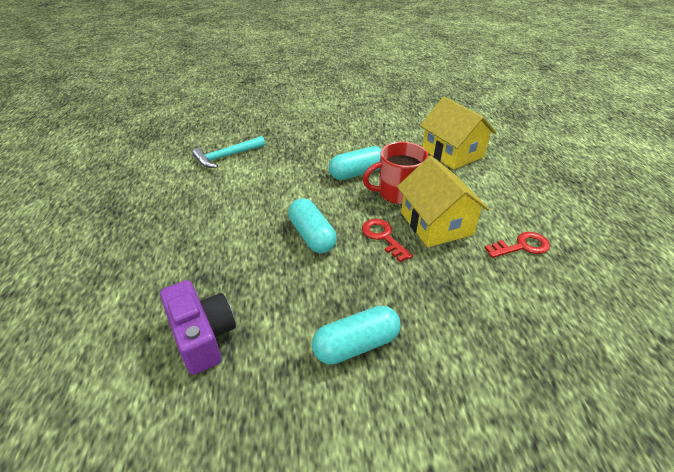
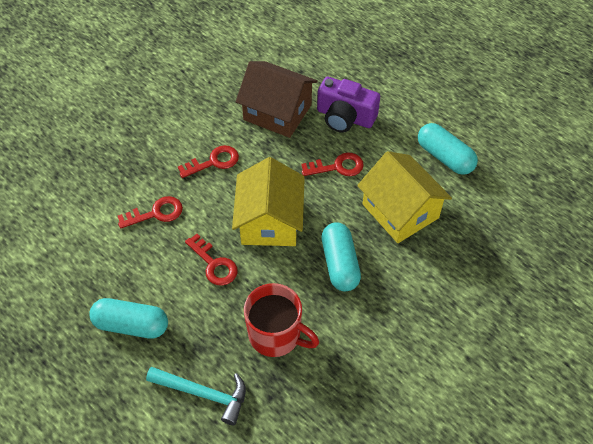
brown house: 0 -> 1
red key: 2 -> 4

